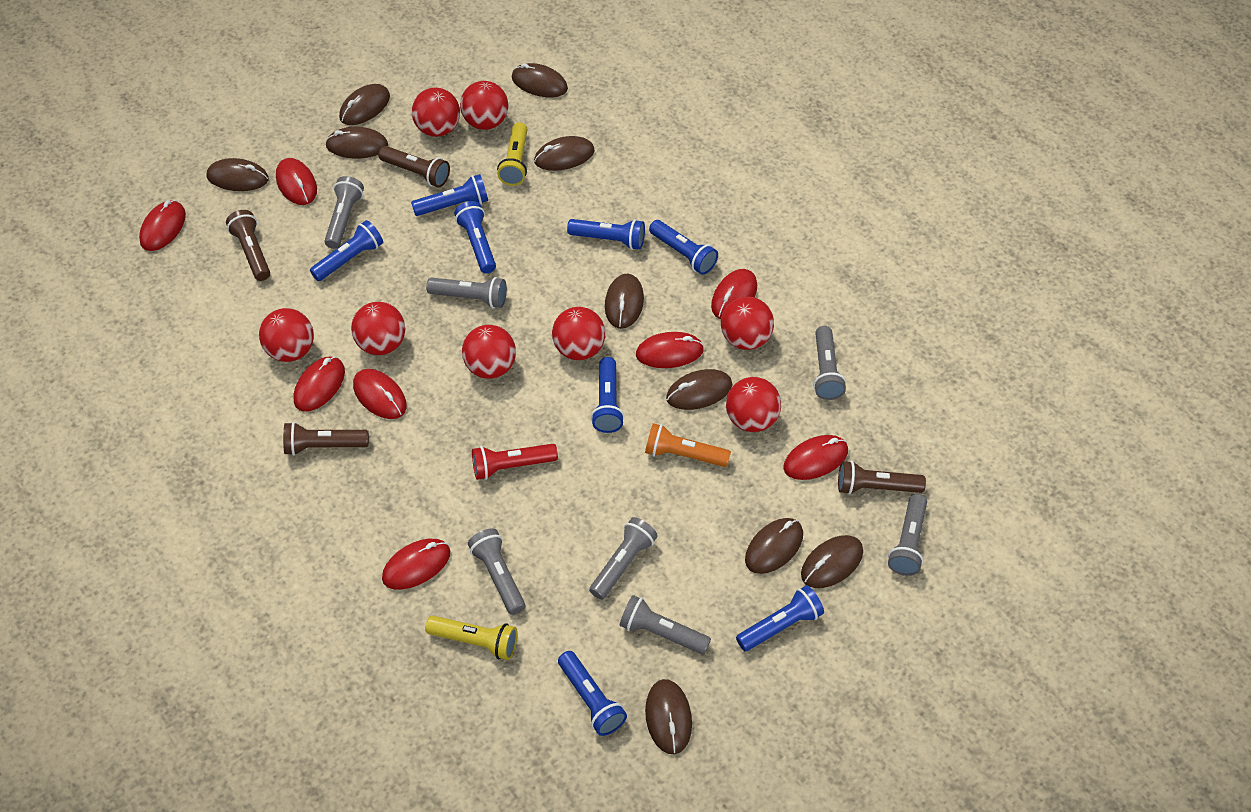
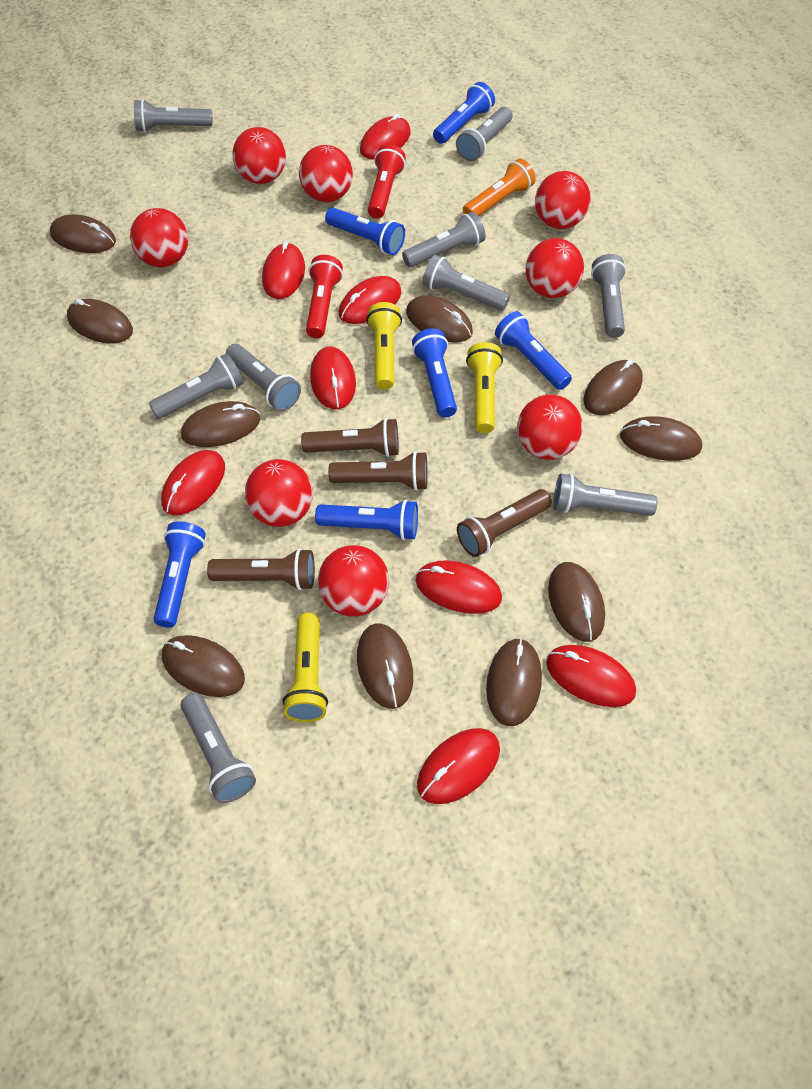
blue flashlight: 8 -> 6
grey flashlight: 7 -> 9
red flashlight: 1 -> 2
yellow flashlight: 2 -> 3

